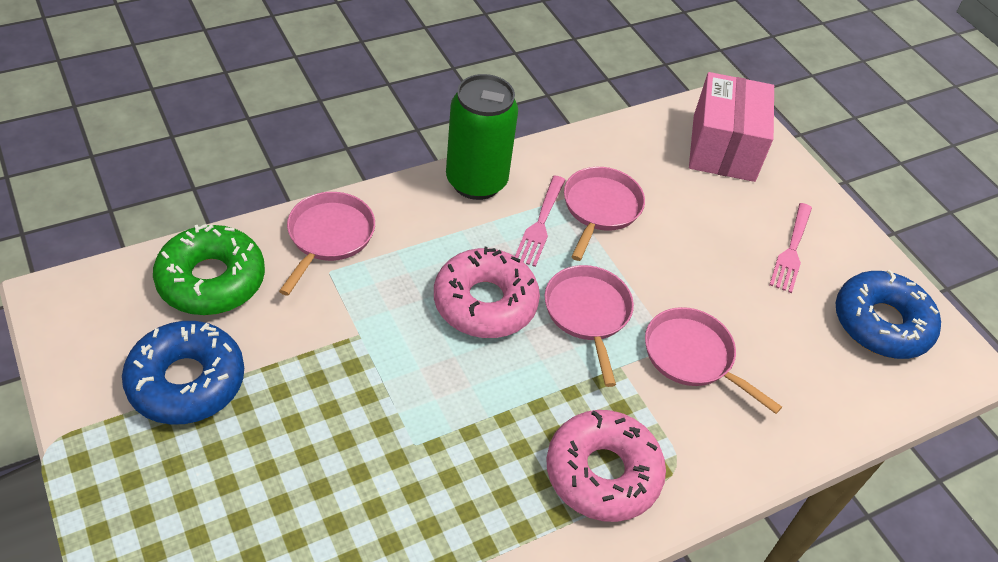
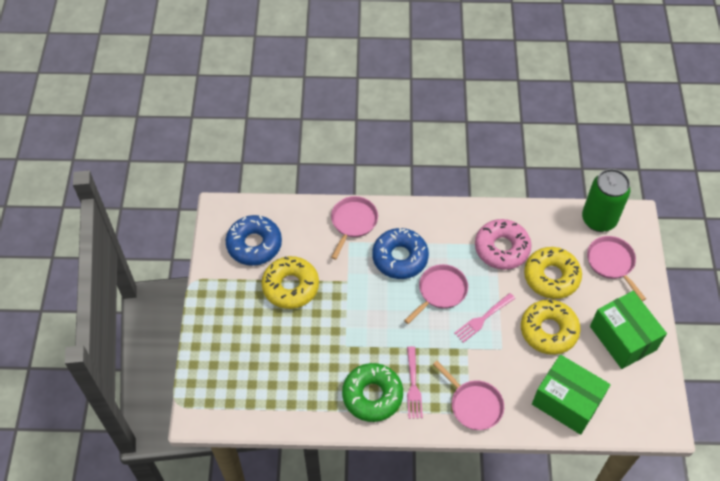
green box: 0 -> 2
pink box: 1 -> 0
pink donut: 2 -> 1
yellow donut: 0 -> 3

